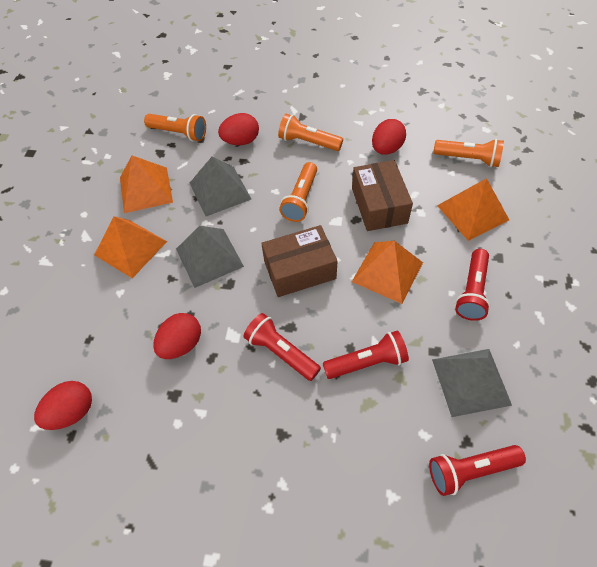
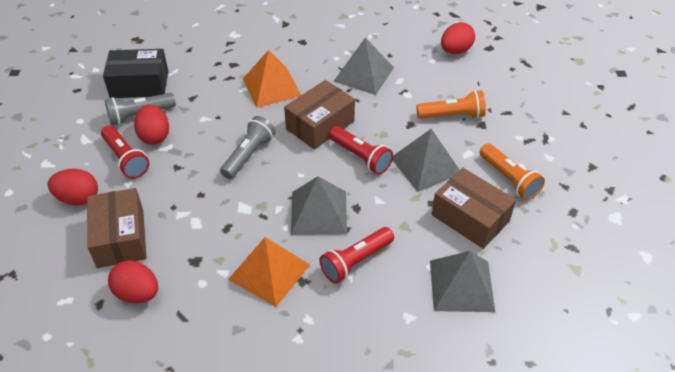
black box: 0 -> 1
brown box: 2 -> 3
grey flashlight: 0 -> 2
grey pyramid: 3 -> 4
orange flashlight: 4 -> 2
orange pyramid: 4 -> 2
red flashlight: 4 -> 3

